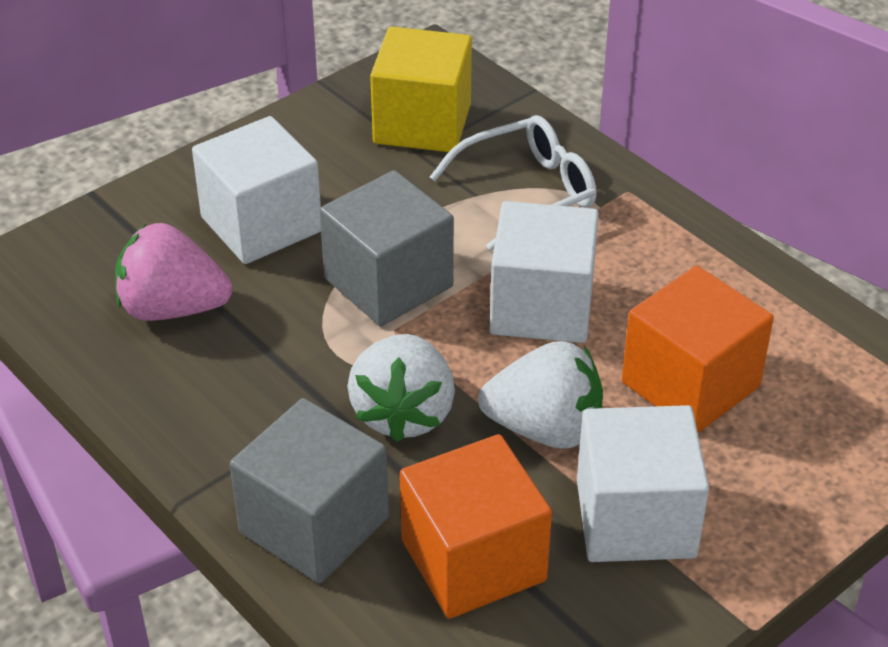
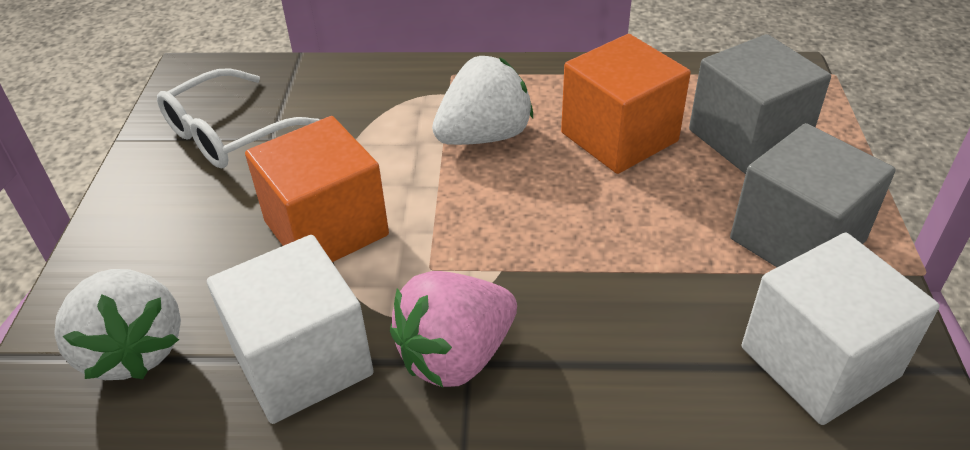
white cube: 3 -> 2
yellow cube: 1 -> 0

